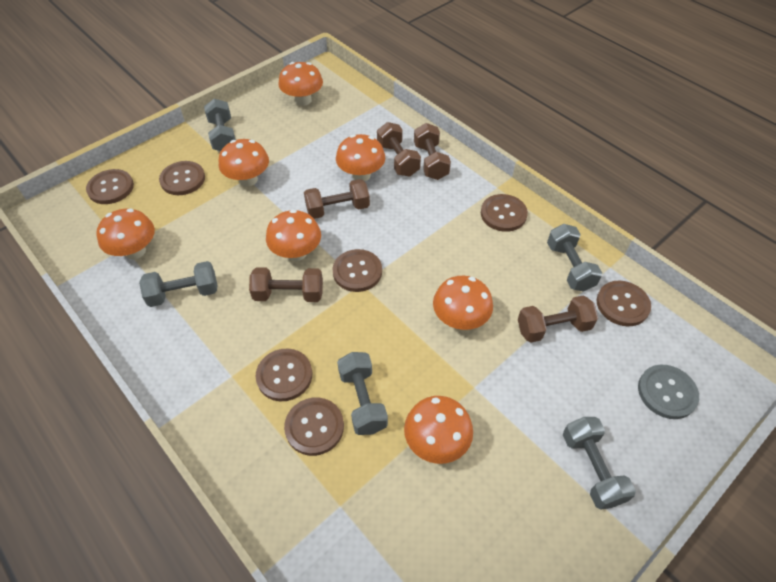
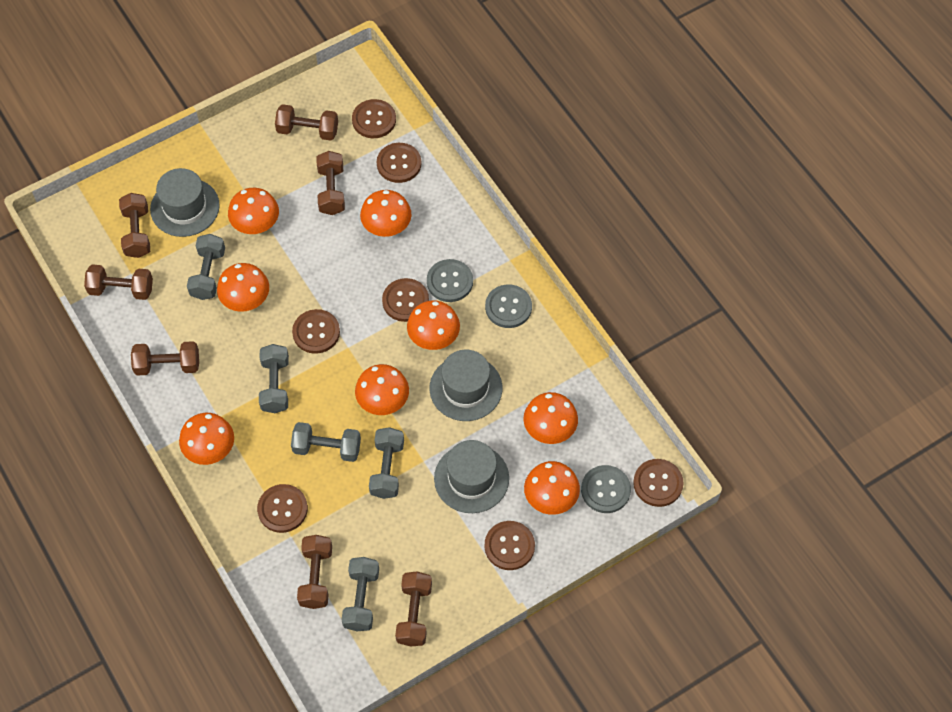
brown dumbbell: 5 -> 7
grey button: 1 -> 3
grey hat: 0 -> 3
orange mushroom: 7 -> 8

